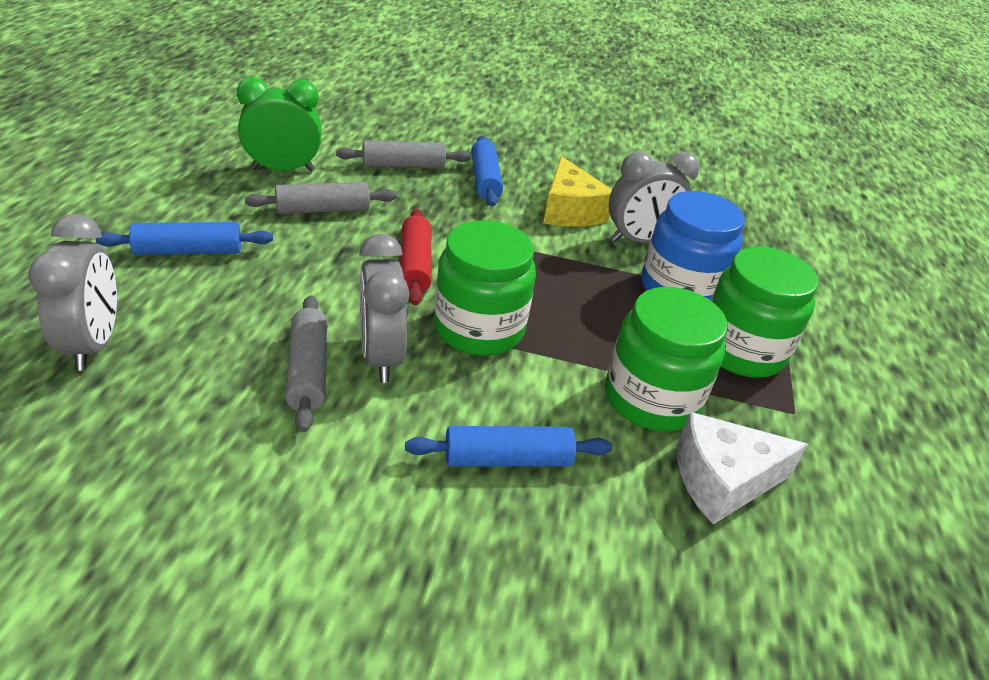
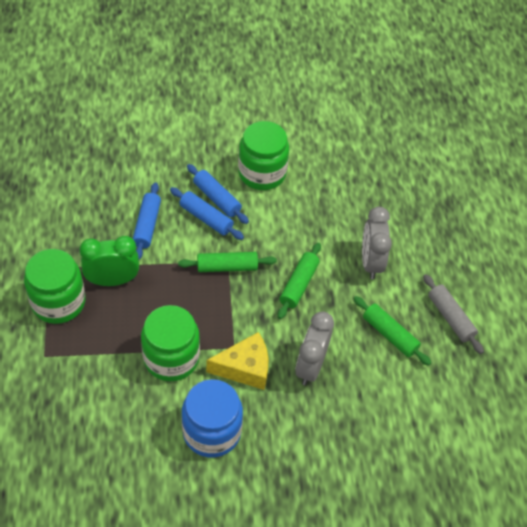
green rolling pin: 0 -> 3
grey clock: 3 -> 2
grey rolling pin: 3 -> 1
red rolling pin: 1 -> 0
white cheese: 1 -> 0

